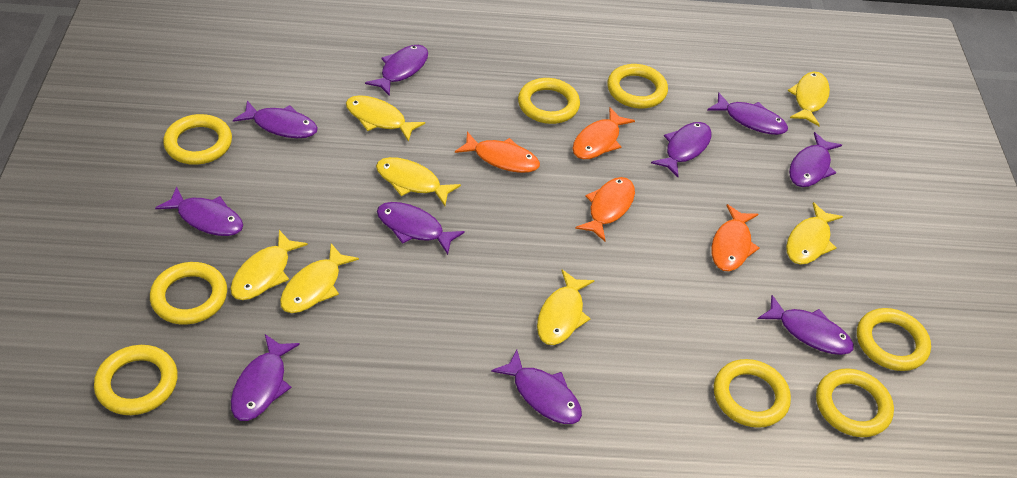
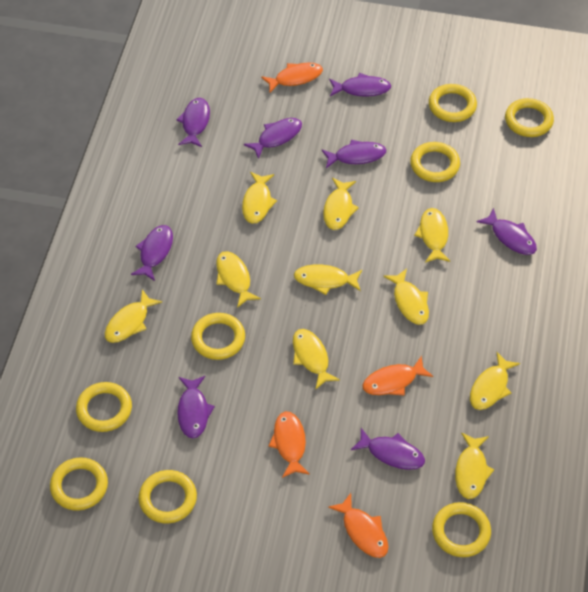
purple fish: 10 -> 8
yellow fish: 7 -> 10

